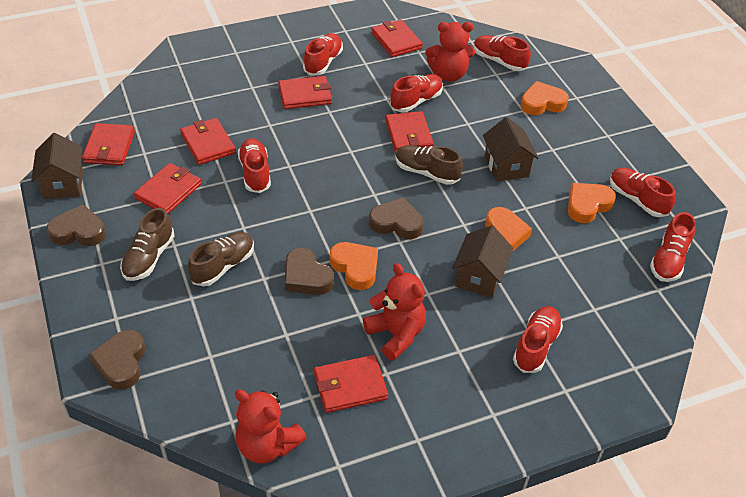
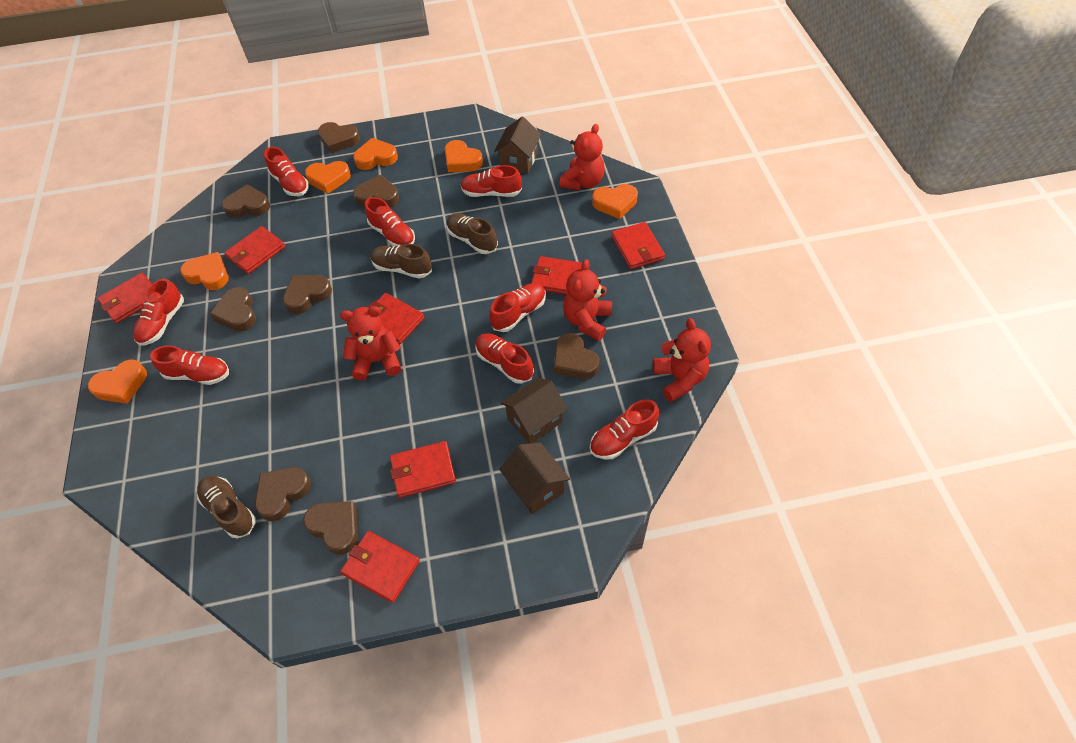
brown heart: 4 -> 8
orange heart: 4 -> 6
red shoe: 7 -> 8
red teddy bear: 3 -> 4

